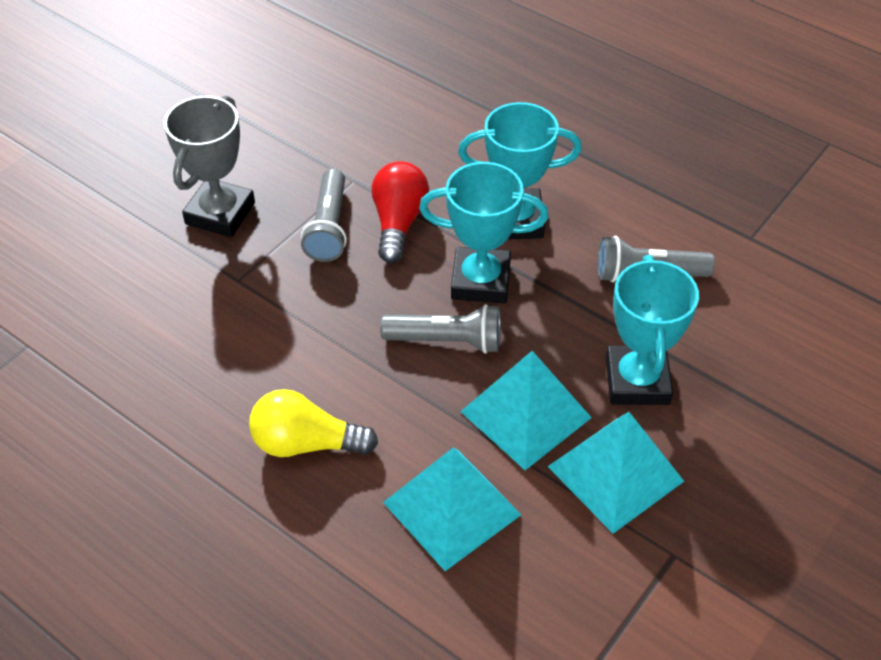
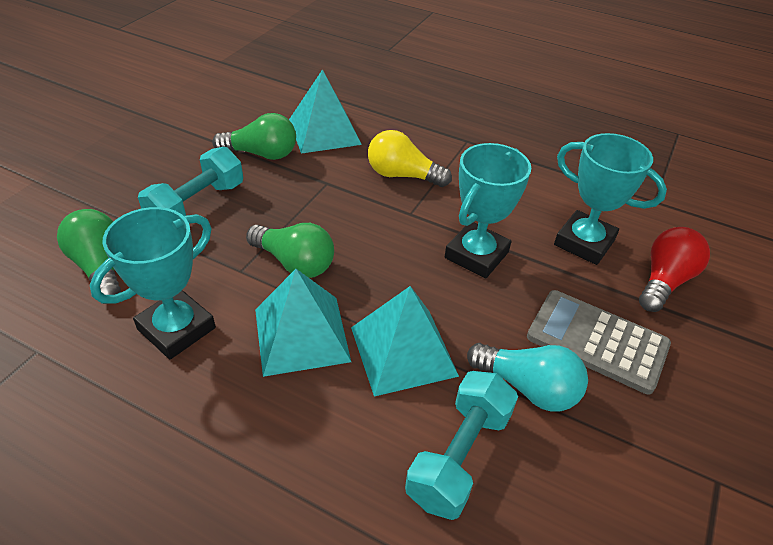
green light bulb: 0 -> 3
grey calculator: 0 -> 1
grey flashlight: 3 -> 0
grey trophy: 1 -> 0
turquoise dumbbell: 0 -> 2
turquoise light bulb: 0 -> 1

